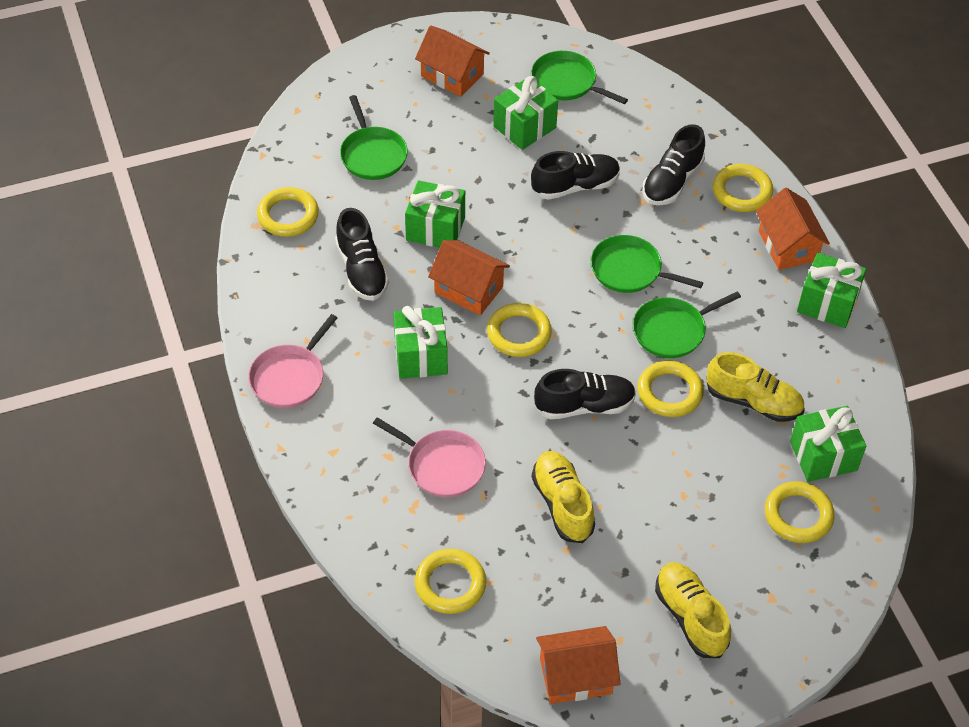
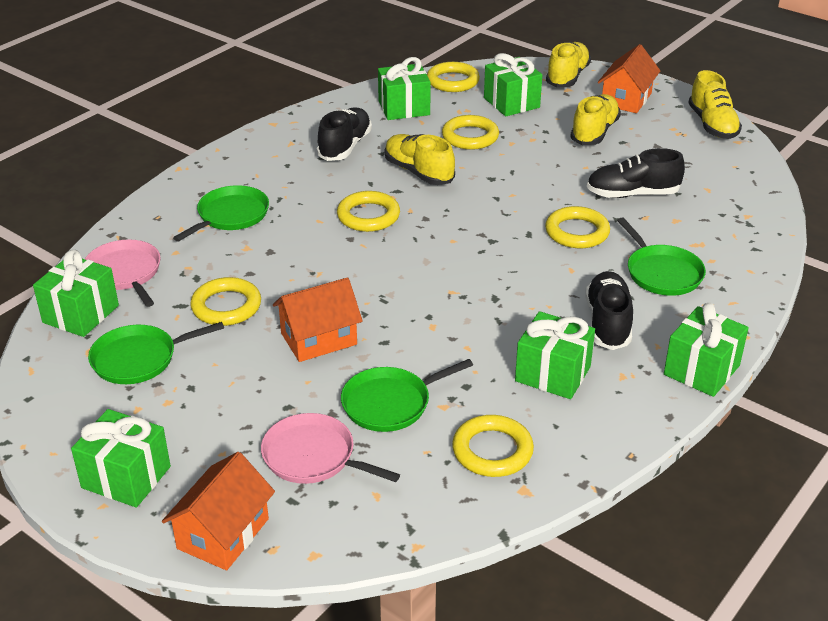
black shoe: 4 -> 3
green gift: 5 -> 6
orange house: 4 -> 3
yellow shoe: 3 -> 4

